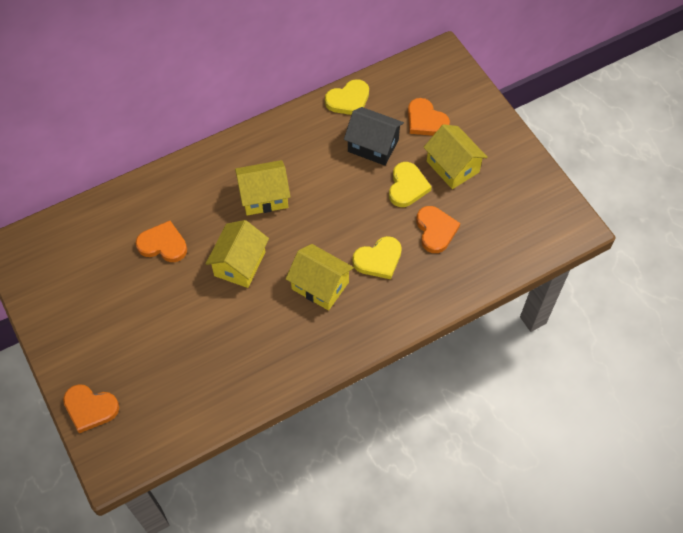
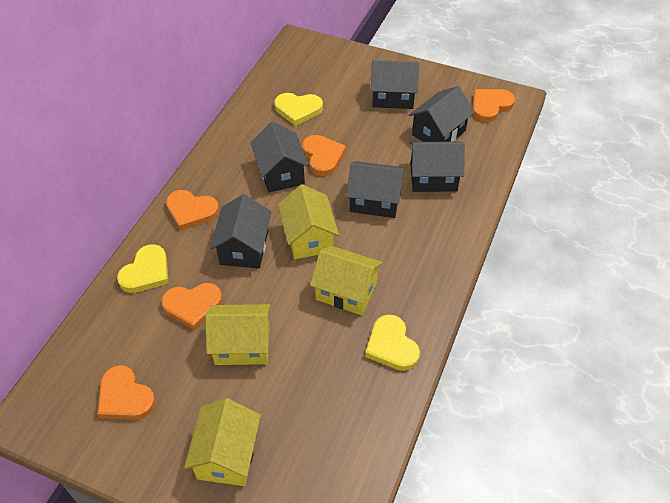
black house: 1 -> 6
orange heart: 4 -> 5

